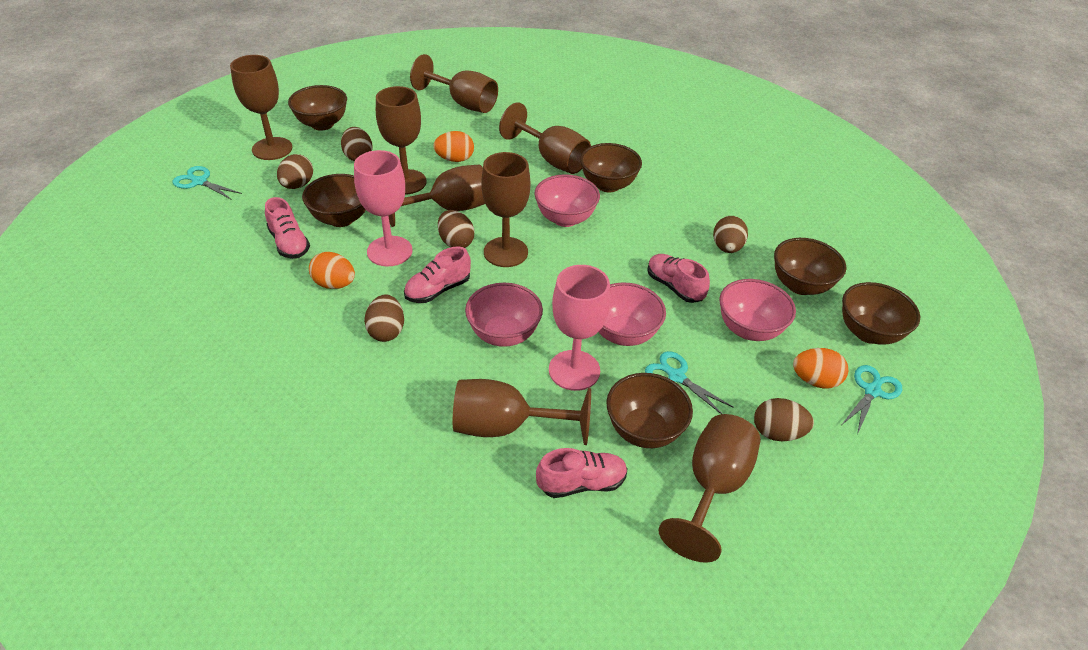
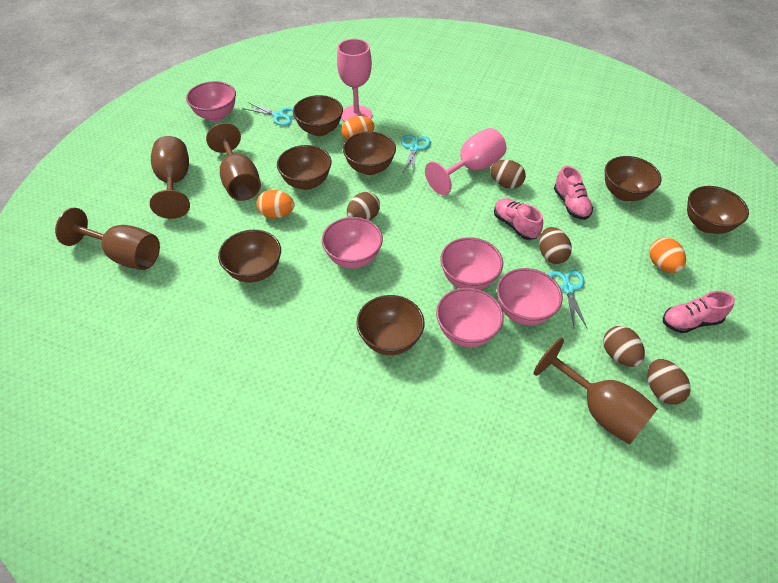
brown bowl: 6 -> 7
brown egg: 6 -> 5
brown goblet: 8 -> 4
pink bowl: 4 -> 5
pink shoe: 4 -> 3

